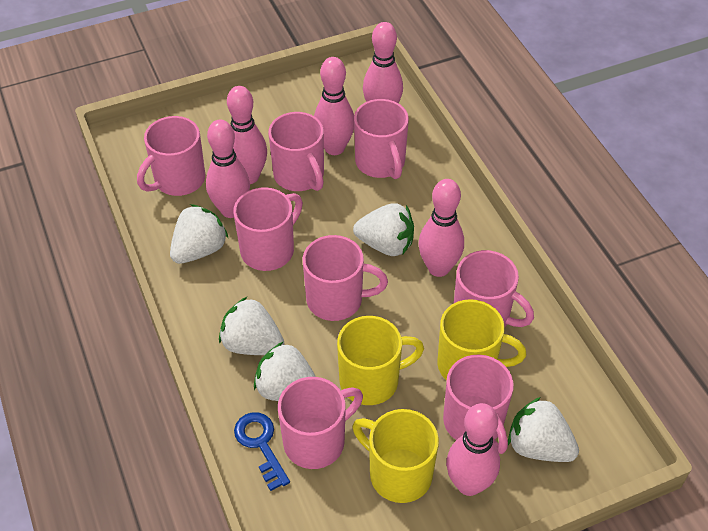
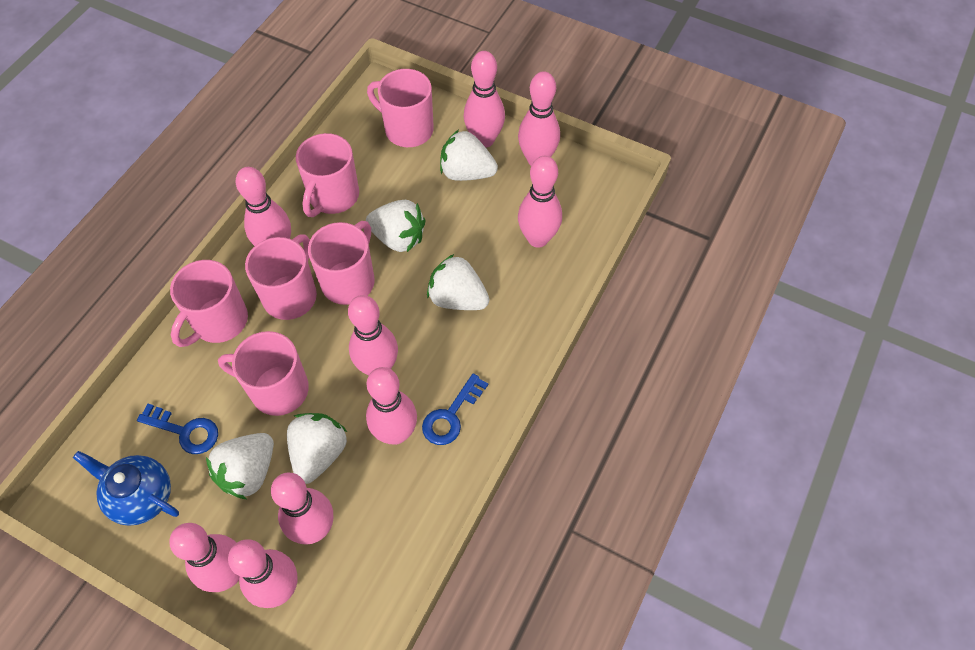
blue key: 1 -> 2
blue teapot: 0 -> 1
pink bowling pin: 6 -> 9
pink mug: 8 -> 6
yellow mug: 3 -> 0

